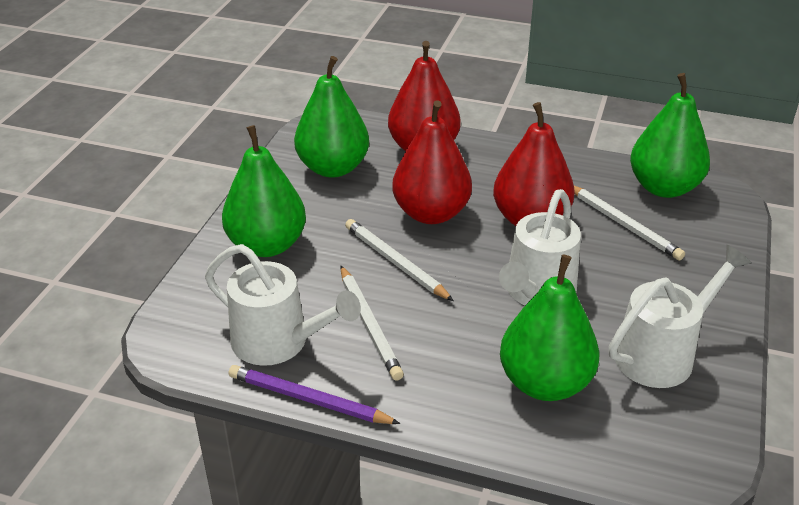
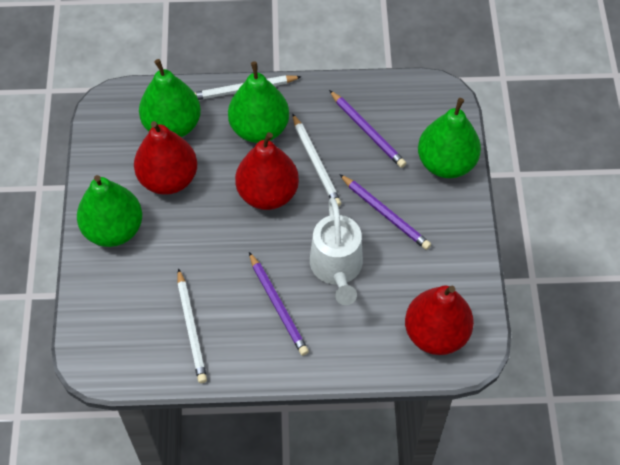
purple pencil: 1 -> 3
white watering can: 3 -> 1

